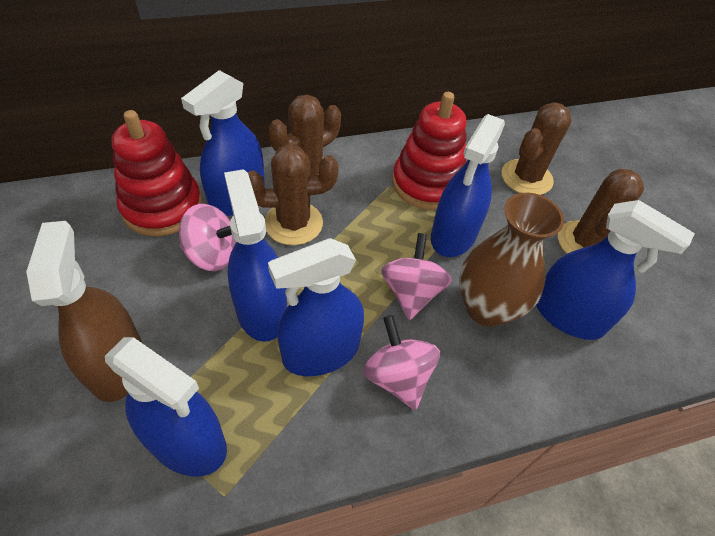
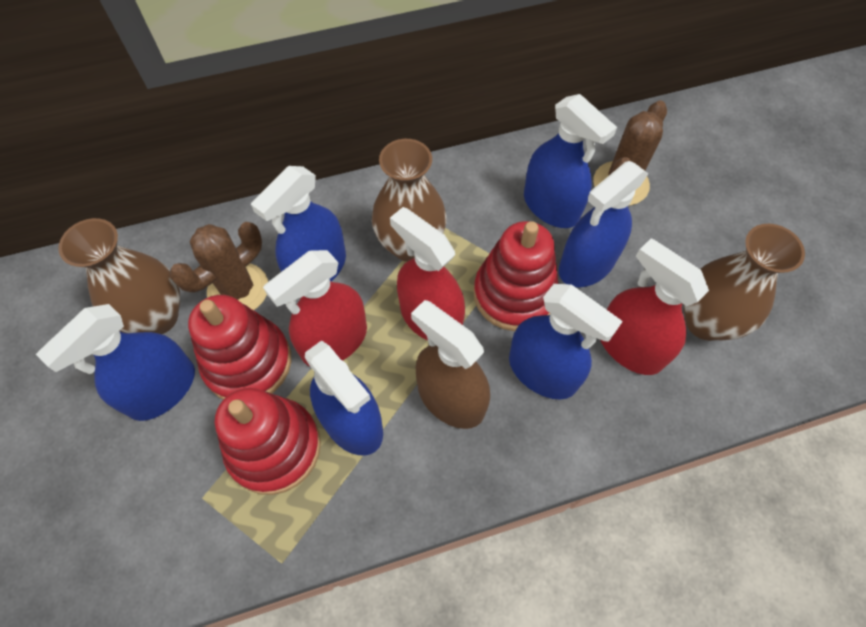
brown cactus: 4 -> 2
brown vase: 1 -> 3
pink spinning top: 3 -> 0
red spray bottle: 0 -> 3
red stacking toy: 2 -> 3

